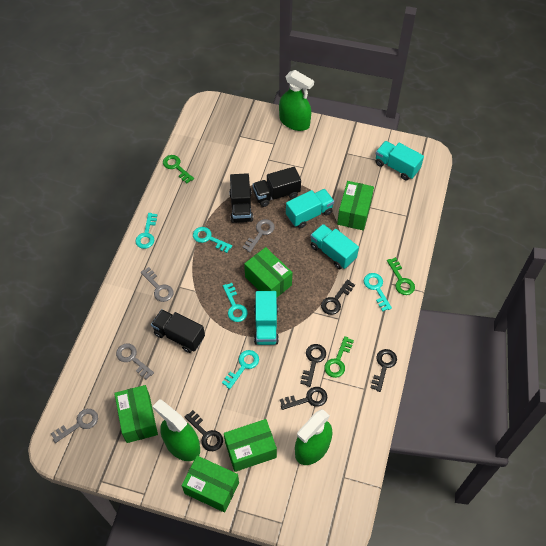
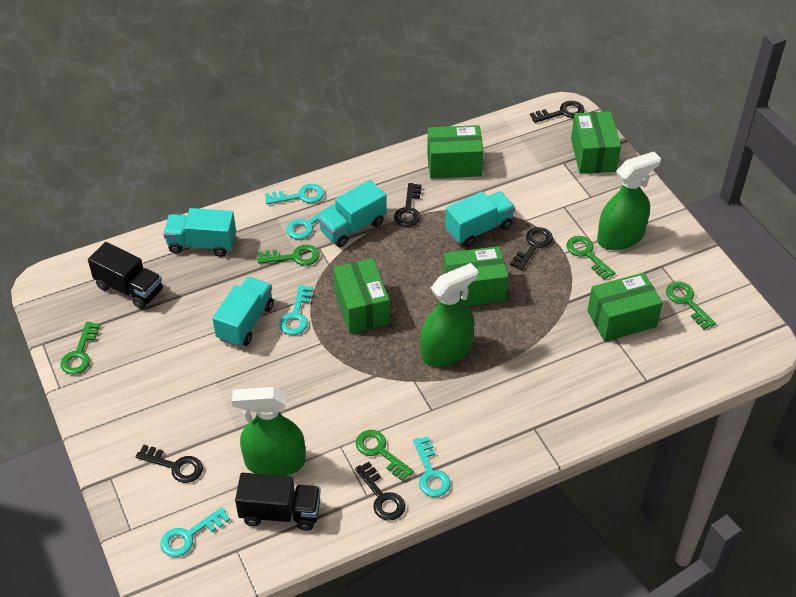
black truck: 3 -> 2
green key: 3 -> 5
grey key: 4 -> 0

